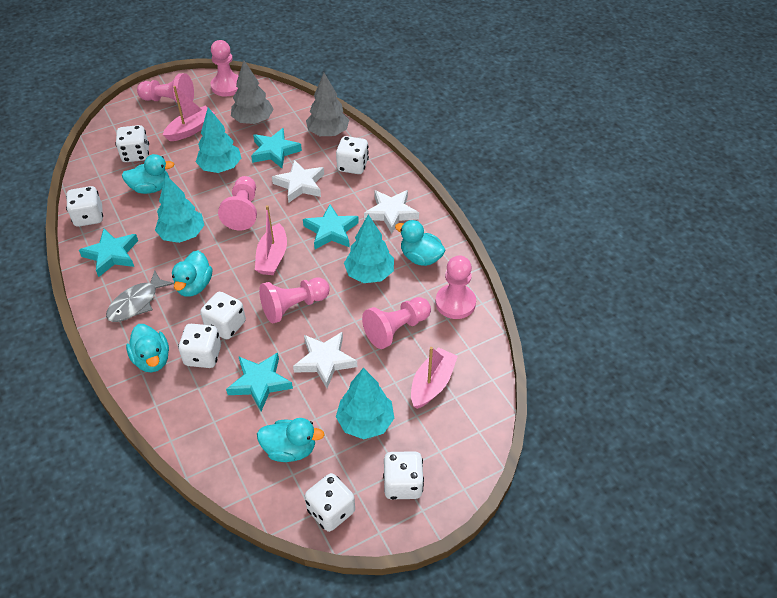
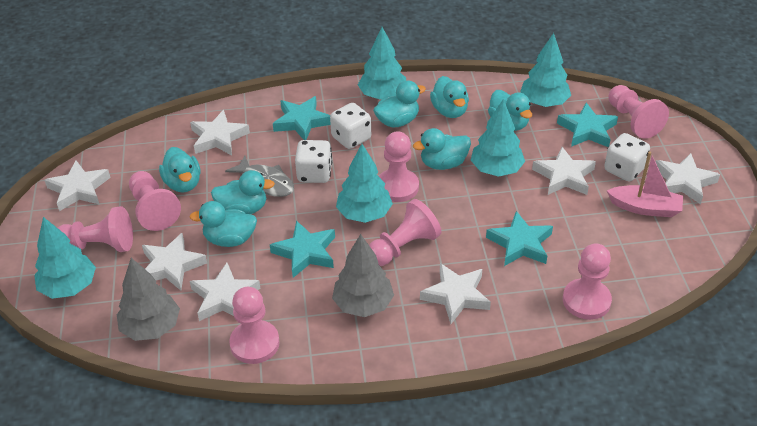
pink boat: 3 -> 1
pink pawn: 6 -> 7
turquoise duck: 5 -> 7
turquoise tree: 4 -> 5
white dice: 7 -> 3
white star: 3 -> 7

